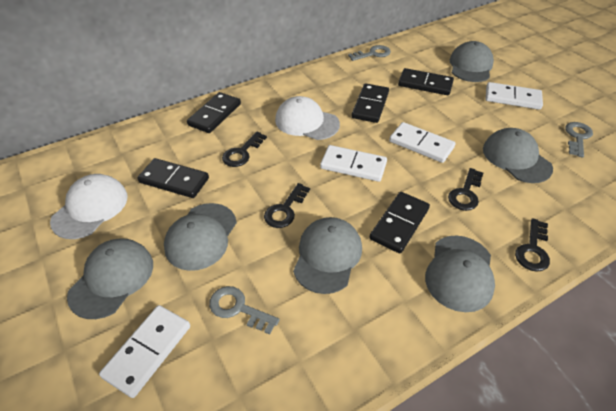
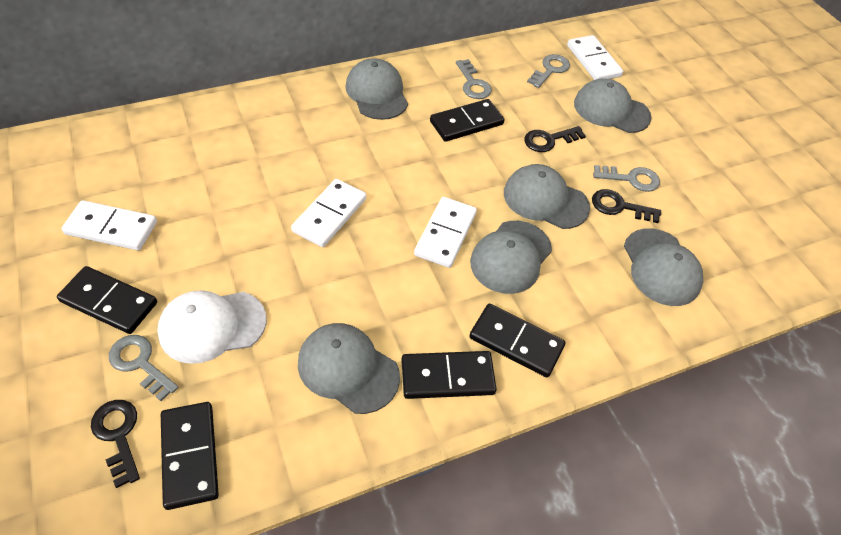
black key: 4 -> 3
grey key: 3 -> 4
white cap: 2 -> 1

